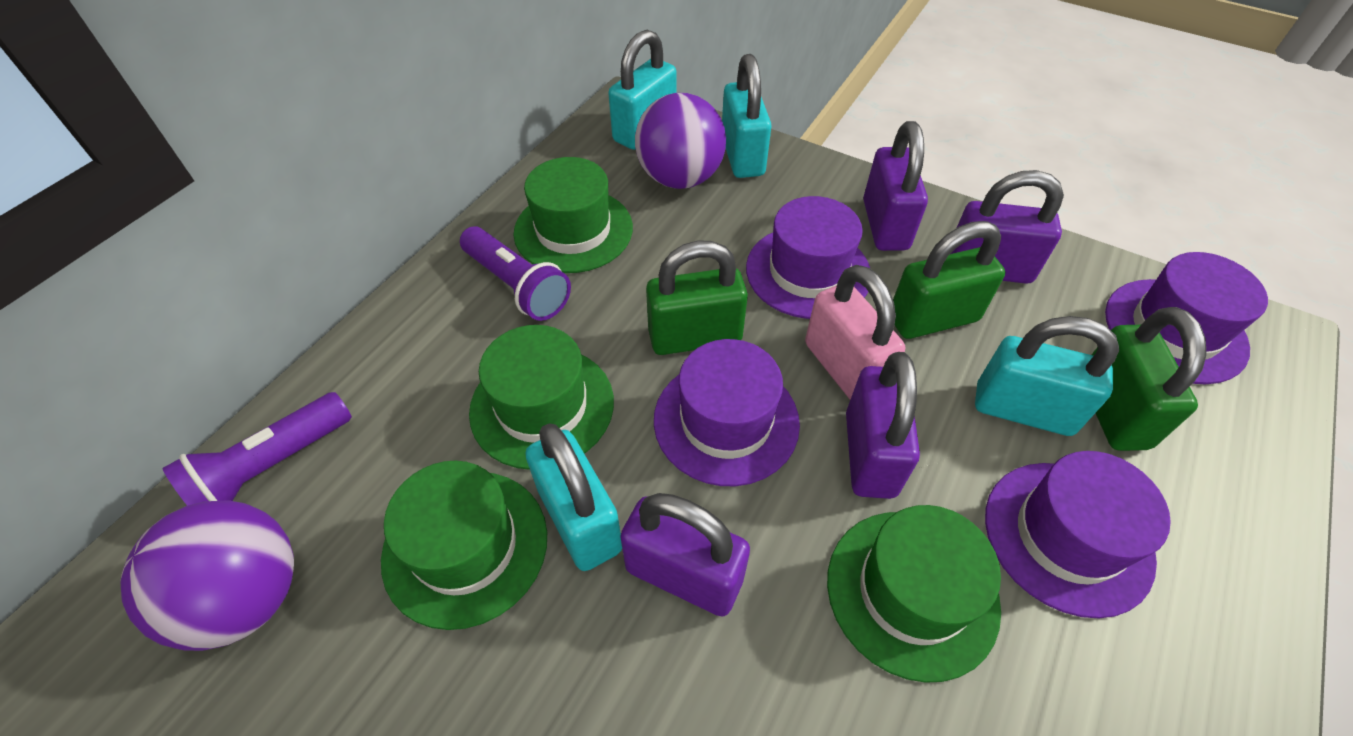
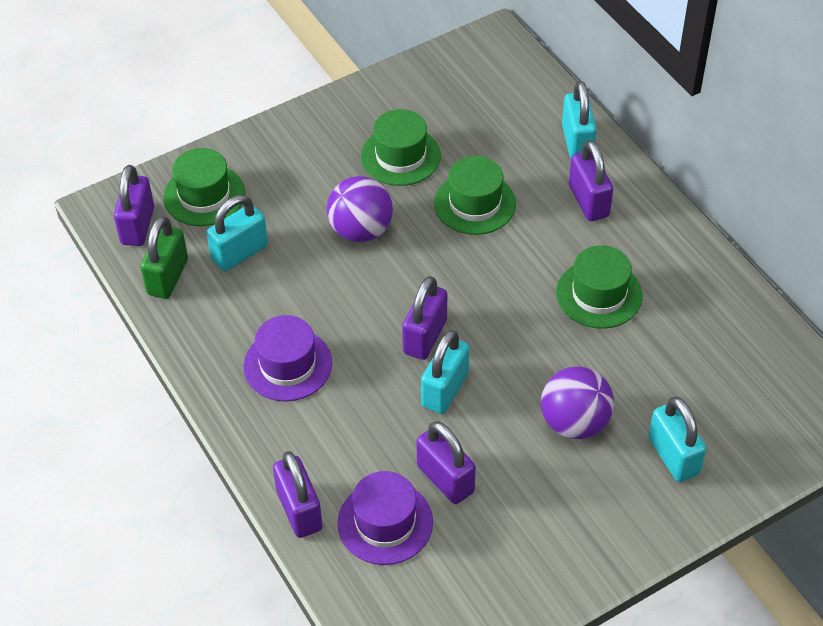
green padlock: 3 -> 1
pink padlock: 1 -> 0
purple flashlight: 2 -> 0
purple hat: 4 -> 2
purple padlock: 4 -> 5

